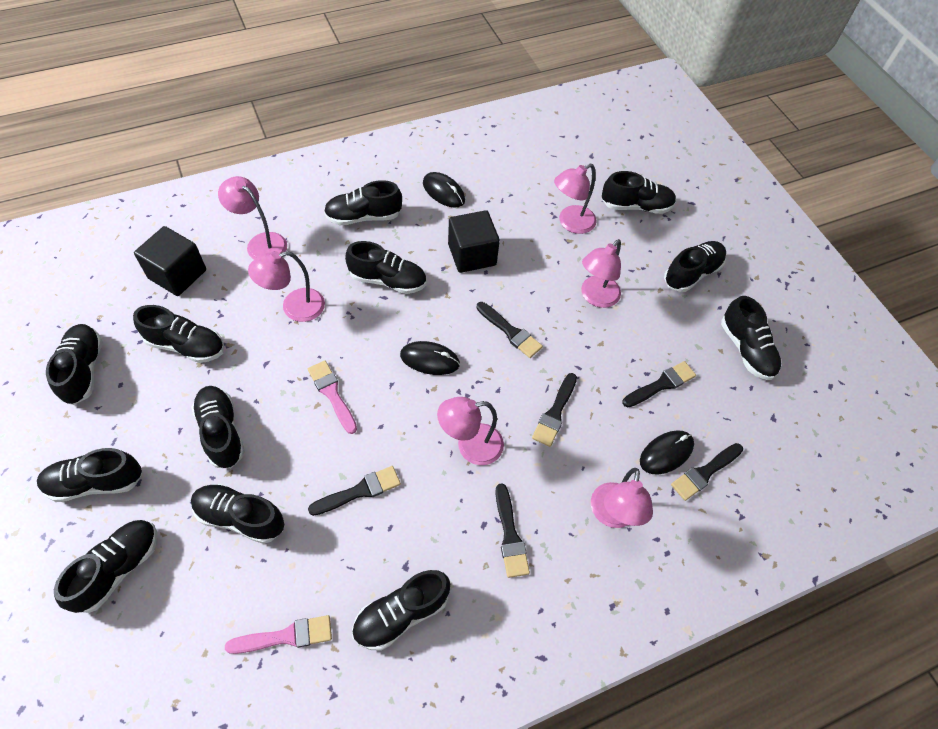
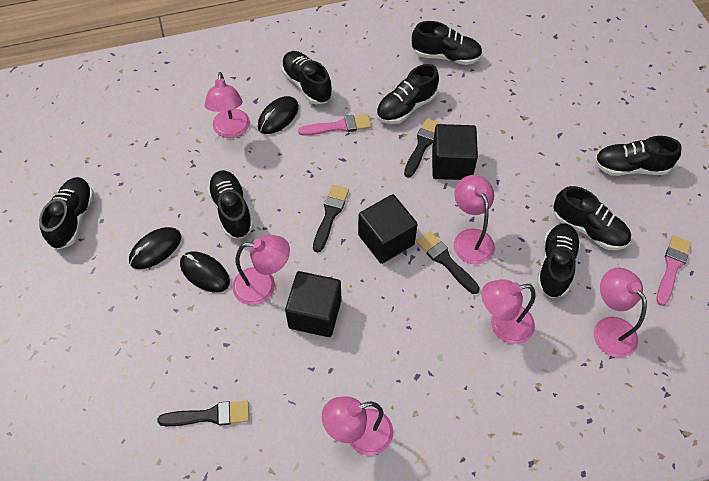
black brush: 6 -> 4
black cube: 2 -> 3
black shoe: 12 -> 8

